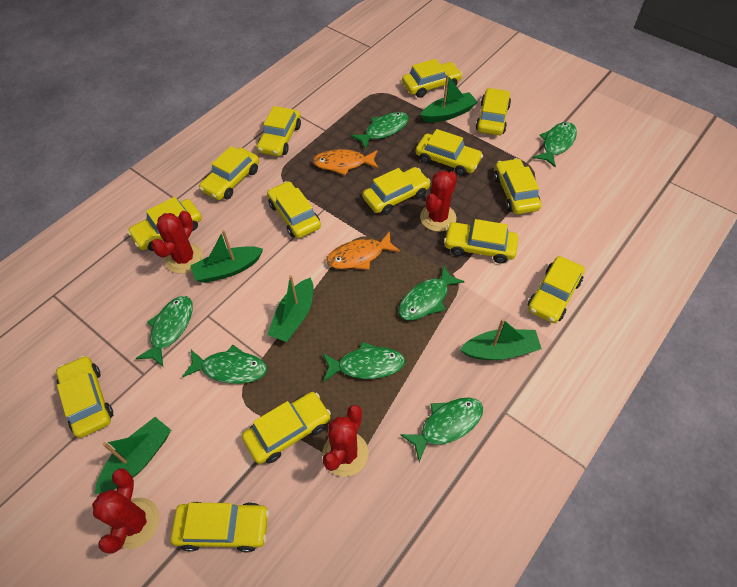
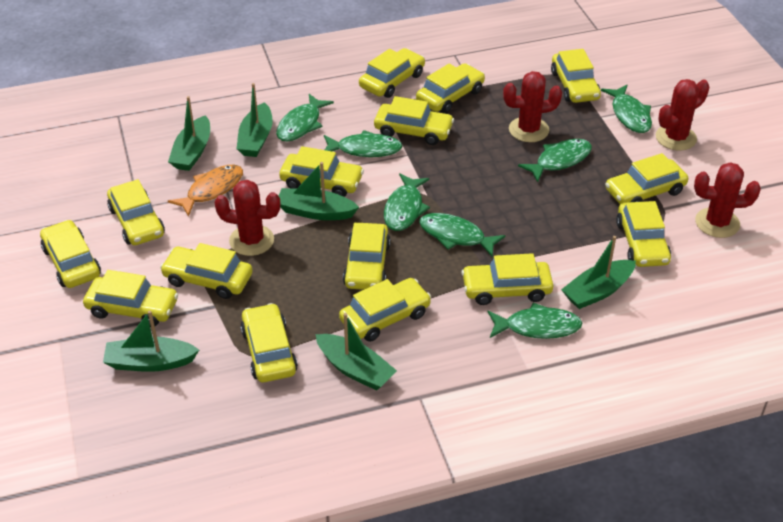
green boat: 5 -> 6
orange fish: 2 -> 1
yellow car: 14 -> 15

